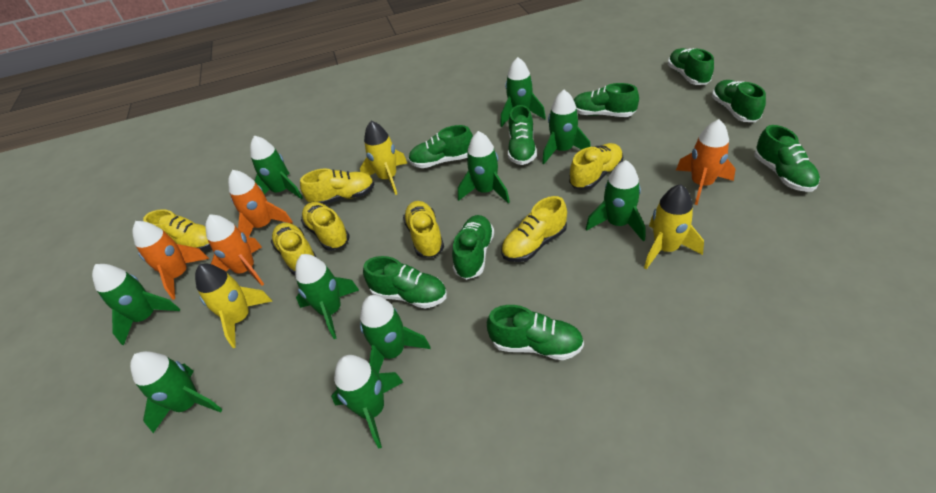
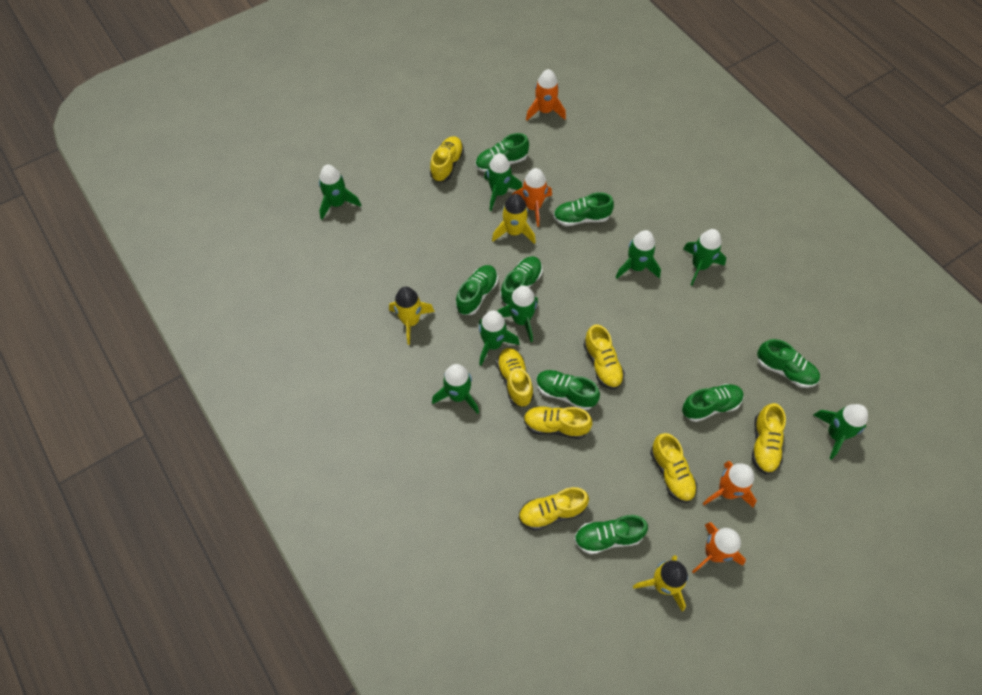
green rocket: 10 -> 8
green shoe: 9 -> 8

